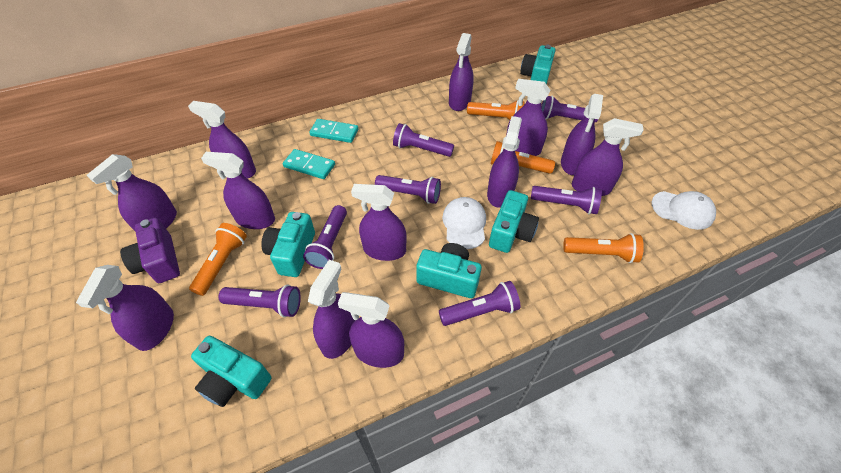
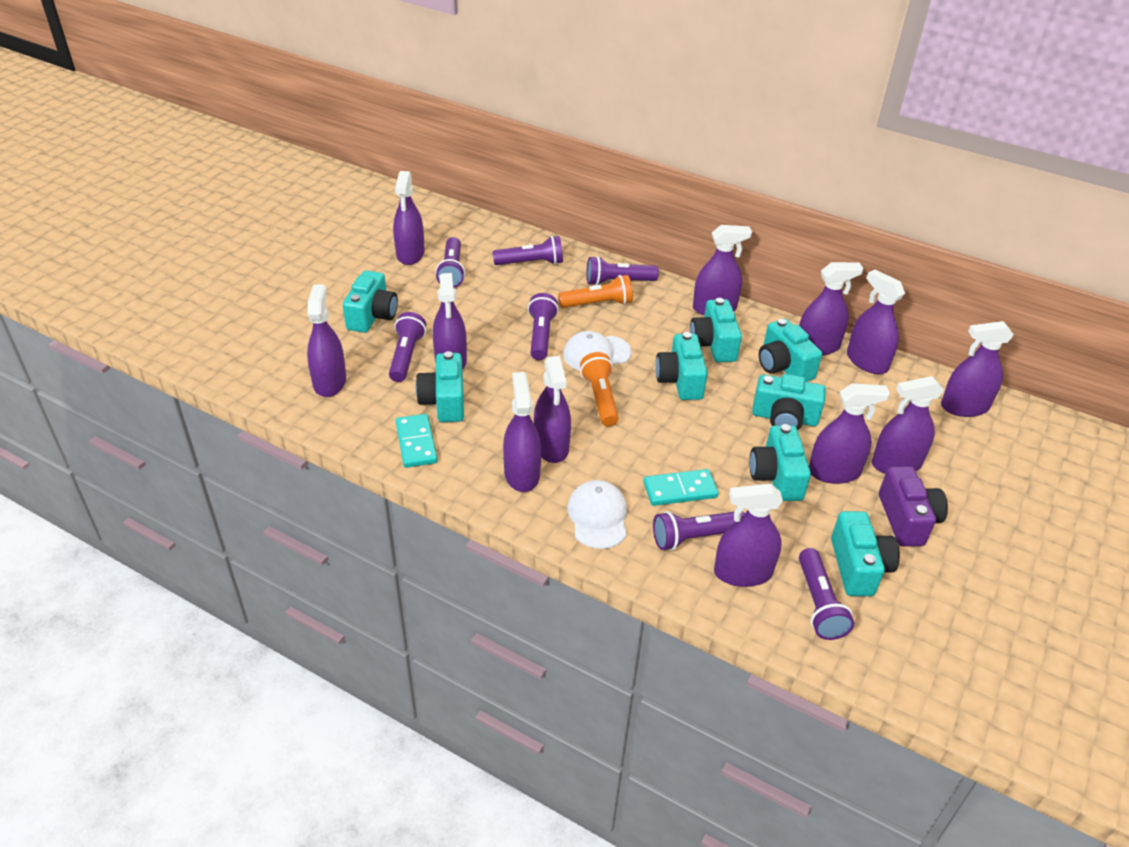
orange flashlight: 4 -> 2
turquoise camera: 5 -> 8

